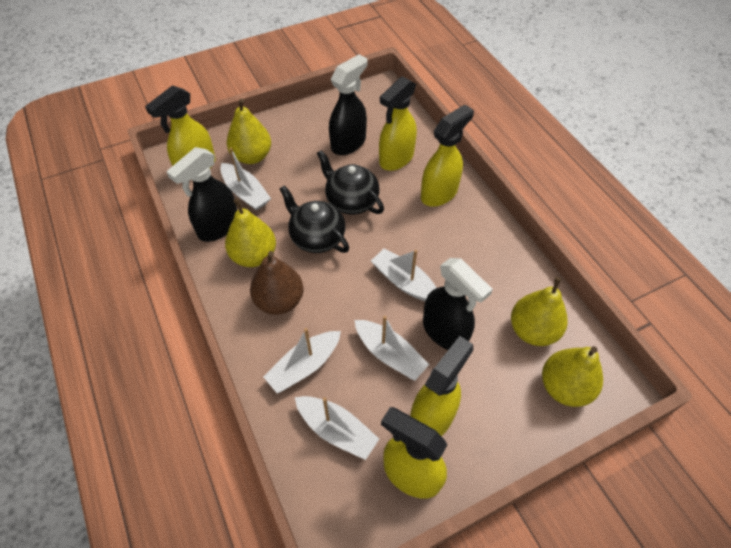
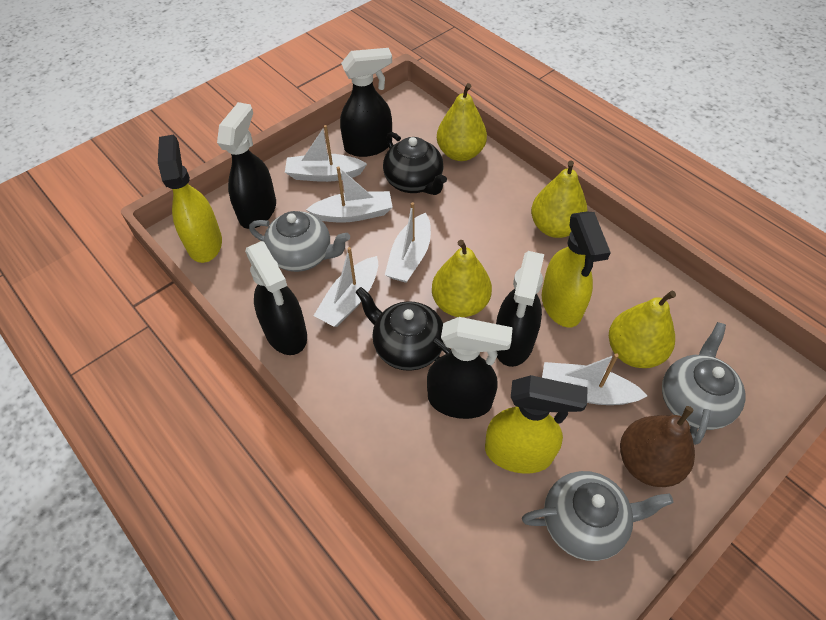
black spray bottle: 3 -> 5
grey teapot: 0 -> 3
yellow spray bottle: 5 -> 3

